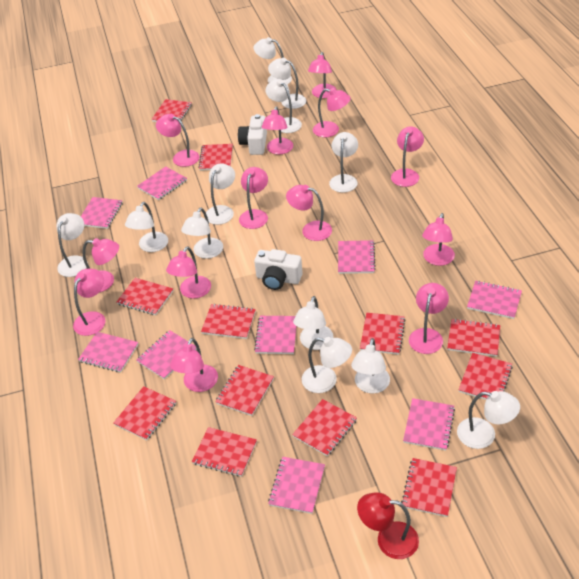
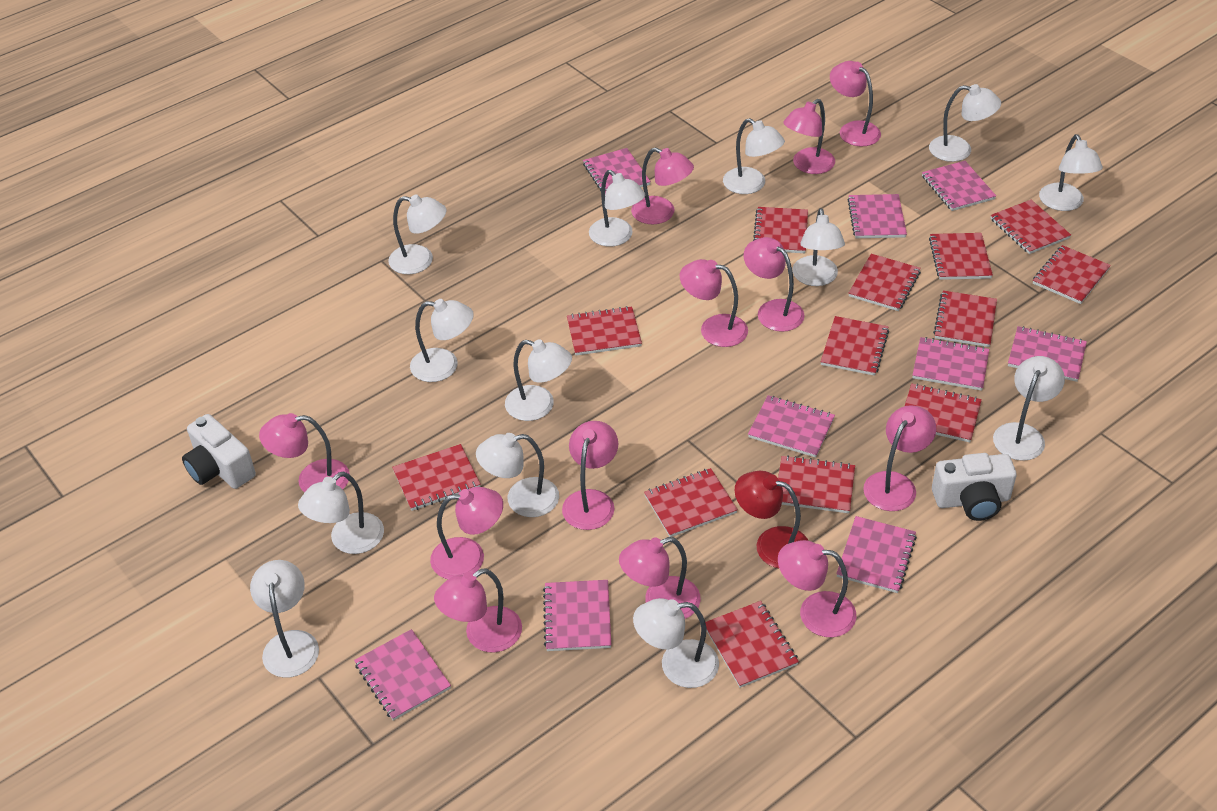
pink lamp: 13 -> 12
red notebook: 12 -> 13
white lamp: 12 -> 13

